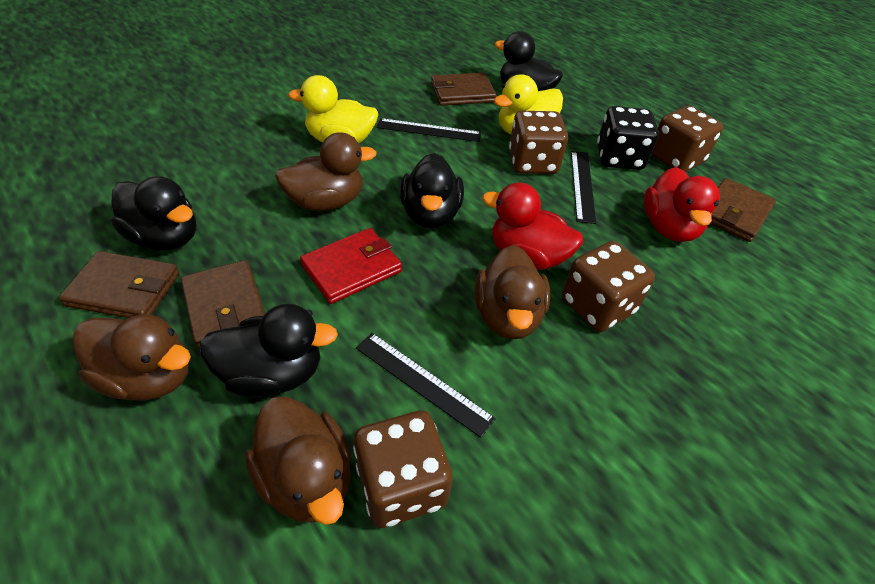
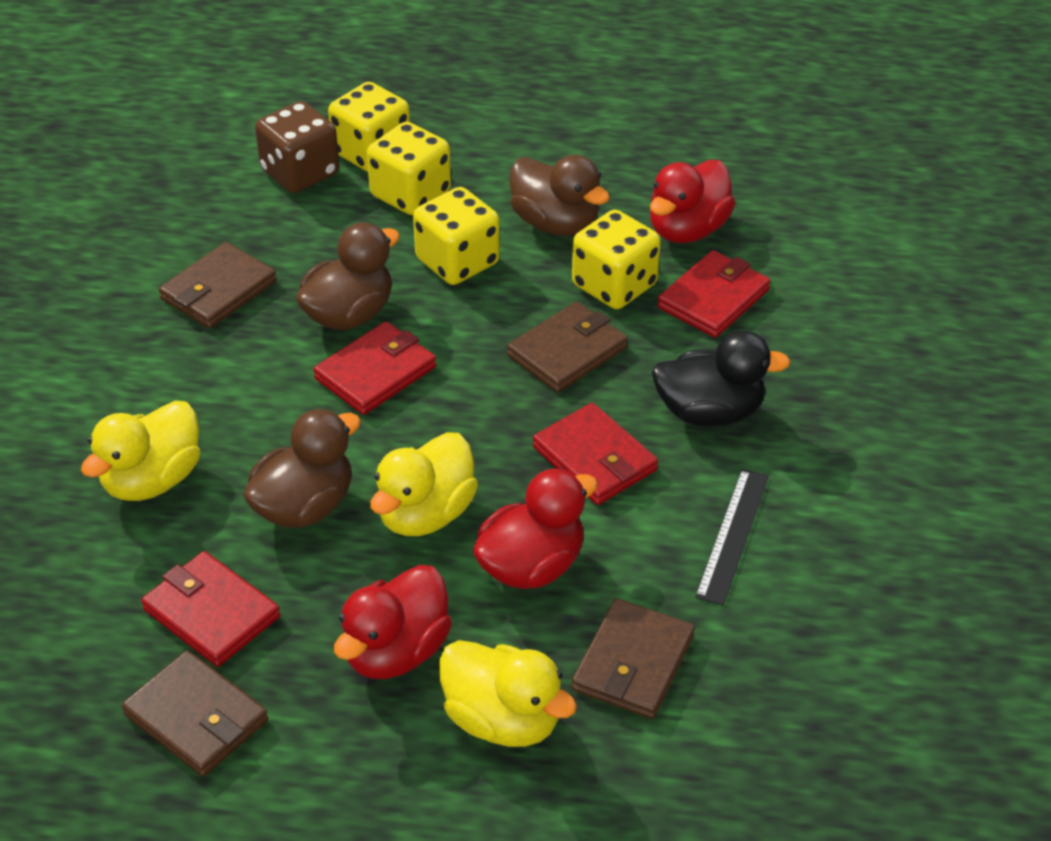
black dice: 1 -> 0
black duck: 4 -> 1
black ruler: 3 -> 1
brown dice: 4 -> 1
brown duck: 4 -> 3
red duck: 2 -> 3
red wallet: 1 -> 4
yellow dice: 0 -> 4
yellow duck: 2 -> 3

